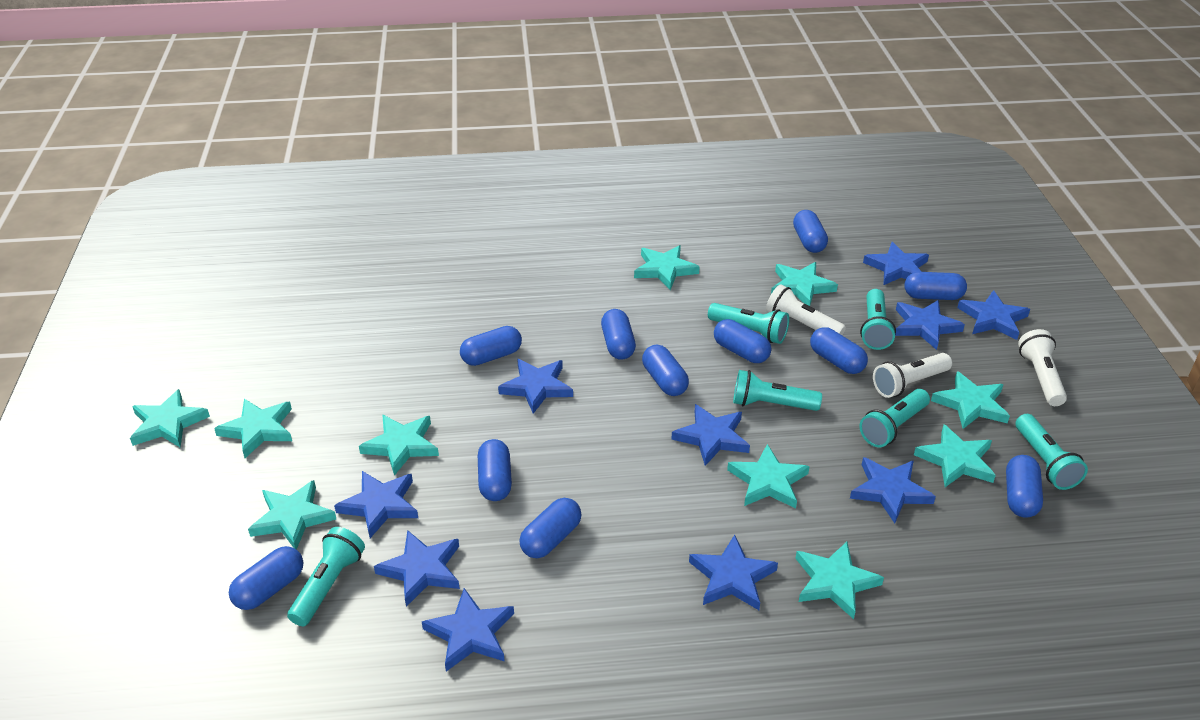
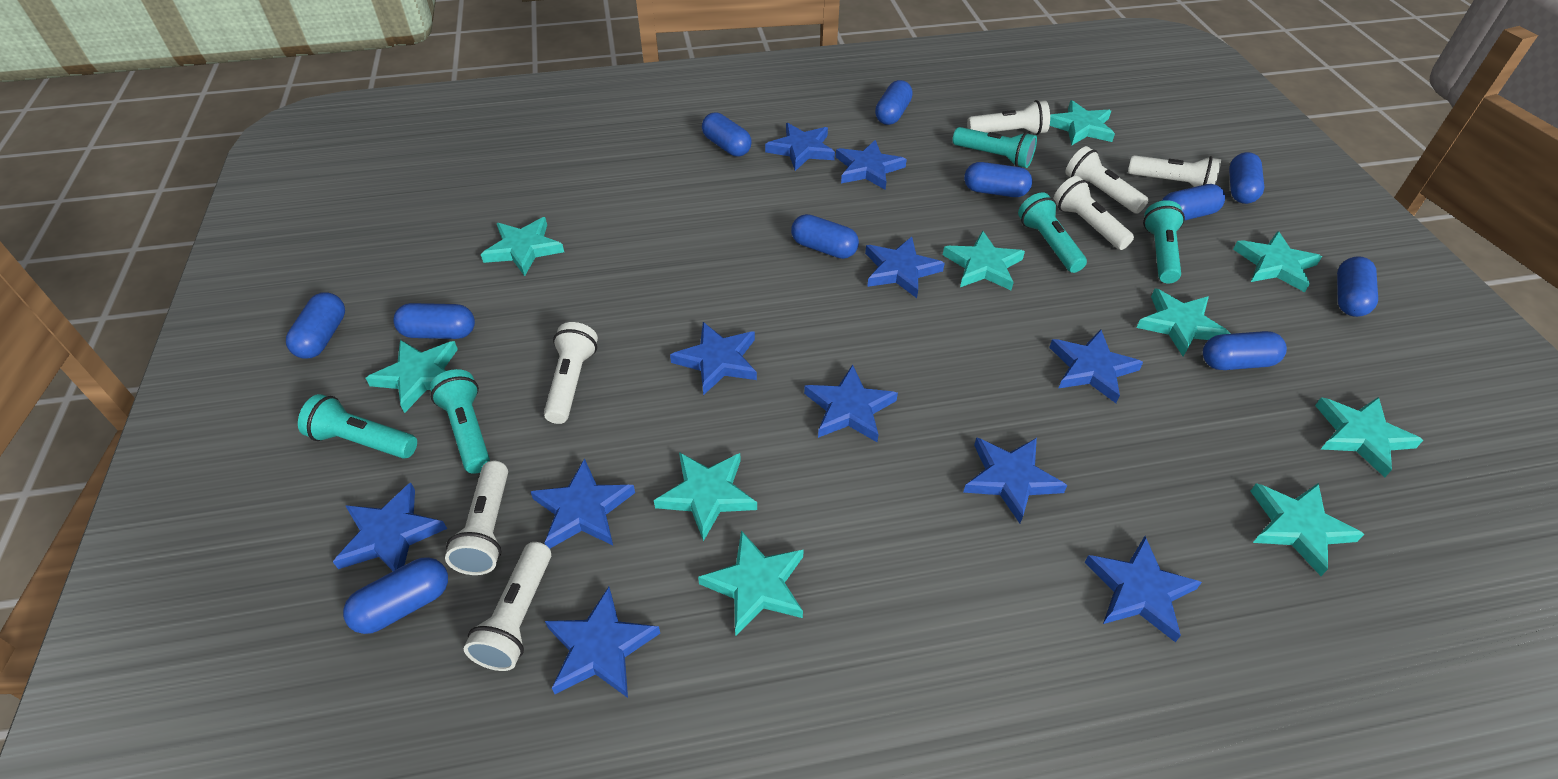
blue star: 10 -> 11
turquoise flashlight: 6 -> 5
white flashlight: 3 -> 7

